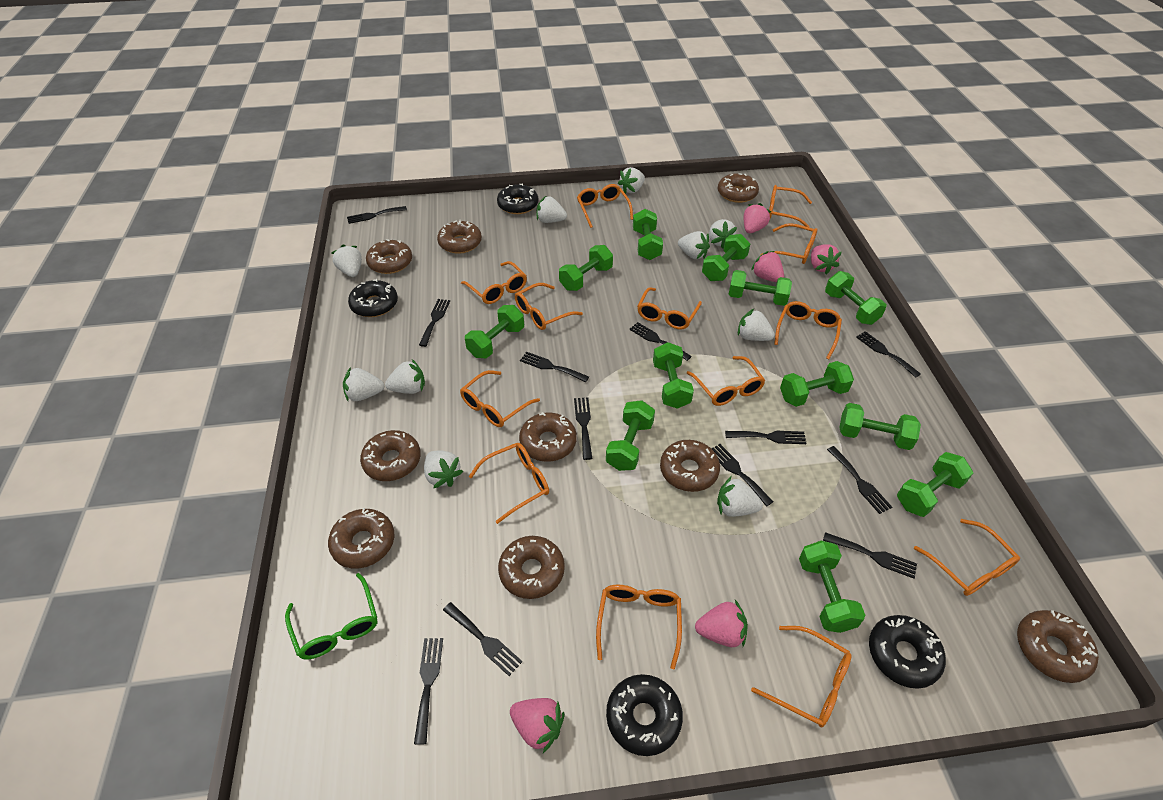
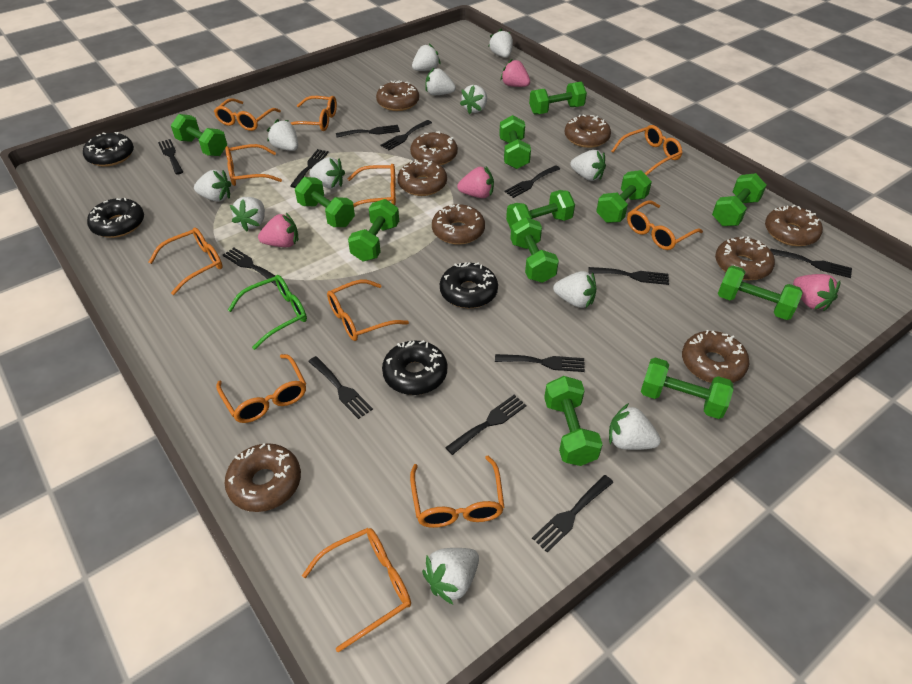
orange glasses: 13 -> 11
pink strawberry: 5 -> 4
white strawberry: 10 -> 12

